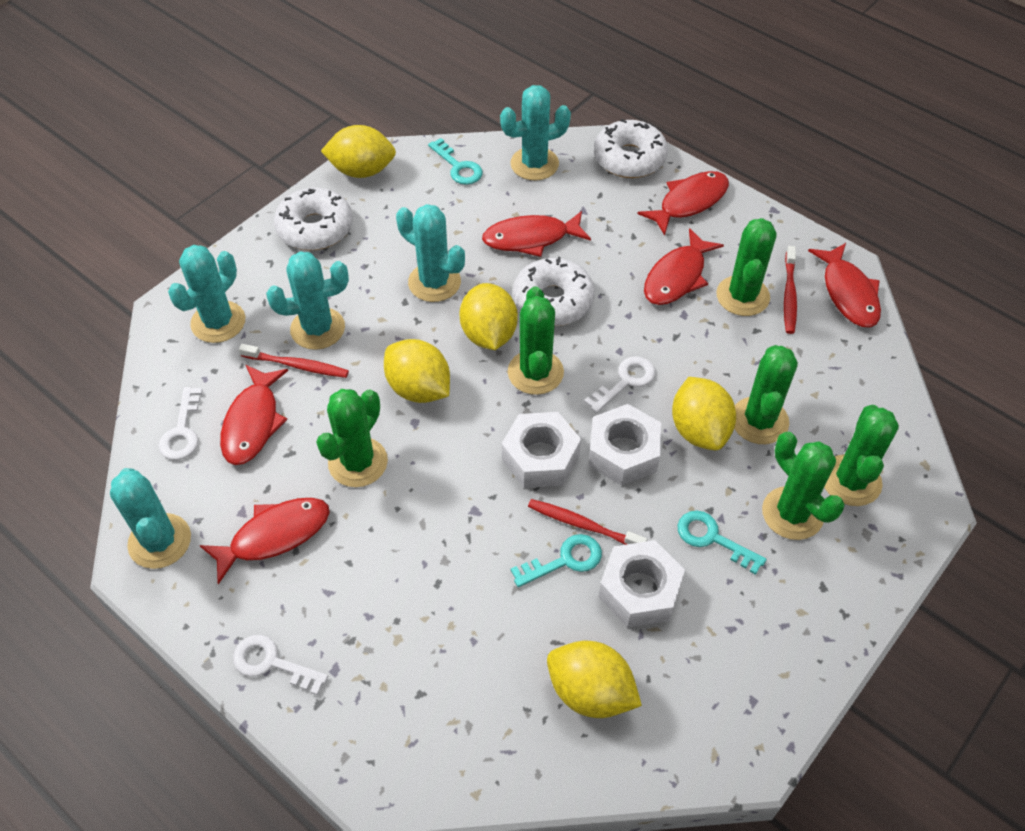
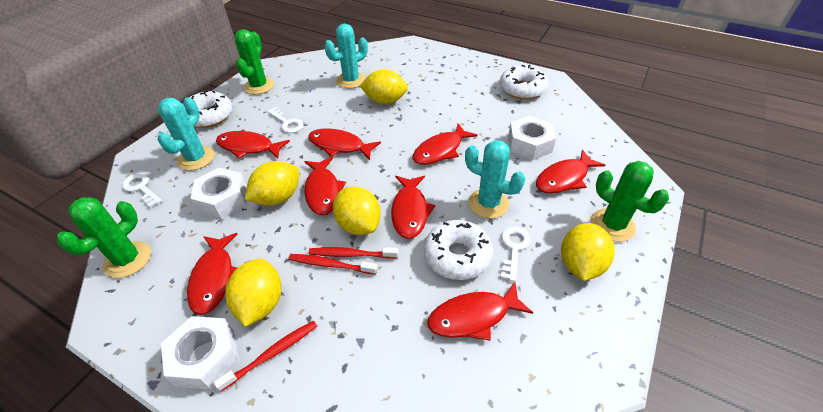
green cactus: 6 -> 3
red fish: 6 -> 8
turquoise cactus: 5 -> 3
turquoise key: 3 -> 0

